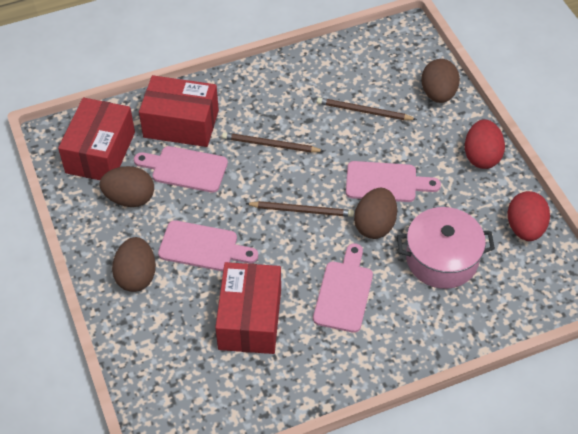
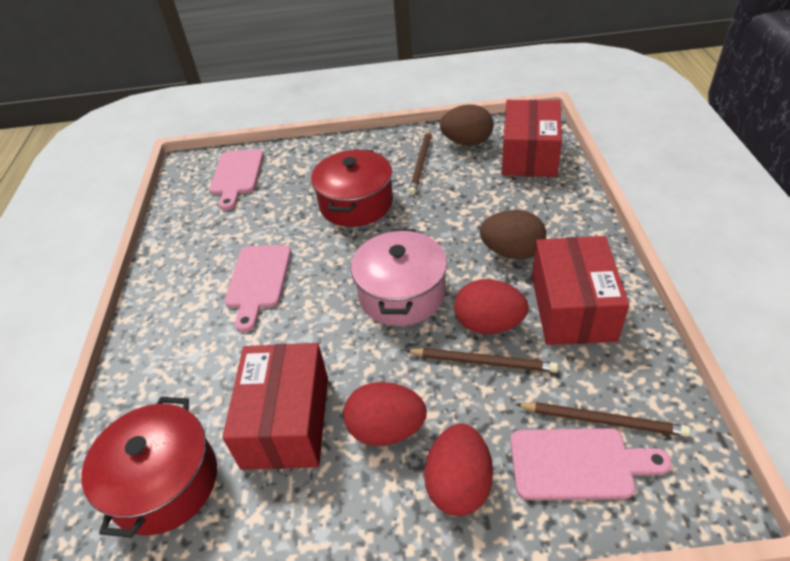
brown egg: 4 -> 2
pink cutting board: 4 -> 3
red egg: 2 -> 3
red pot: 0 -> 2

